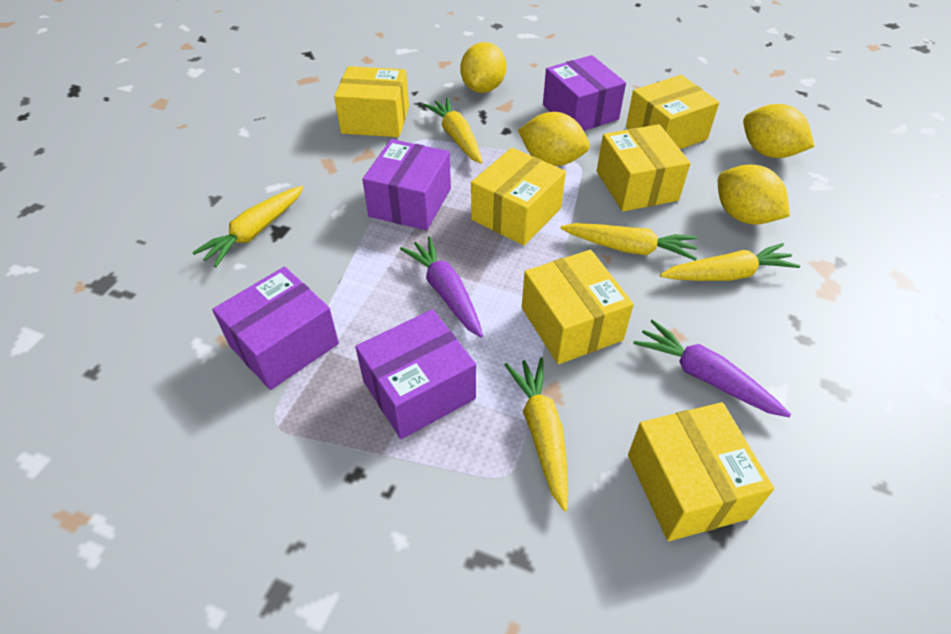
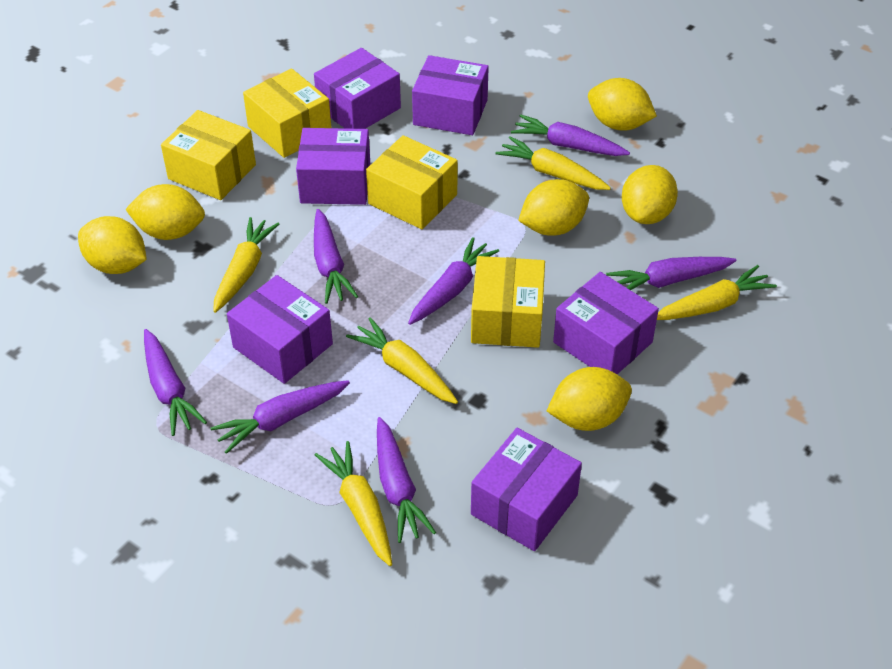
purple box: 4 -> 6
purple carrot: 2 -> 7
yellow box: 6 -> 4
yellow lemon: 4 -> 6

